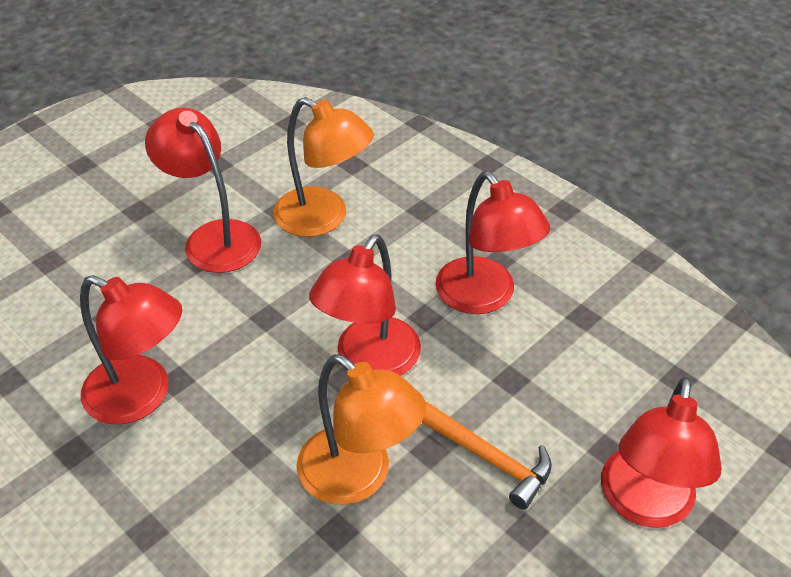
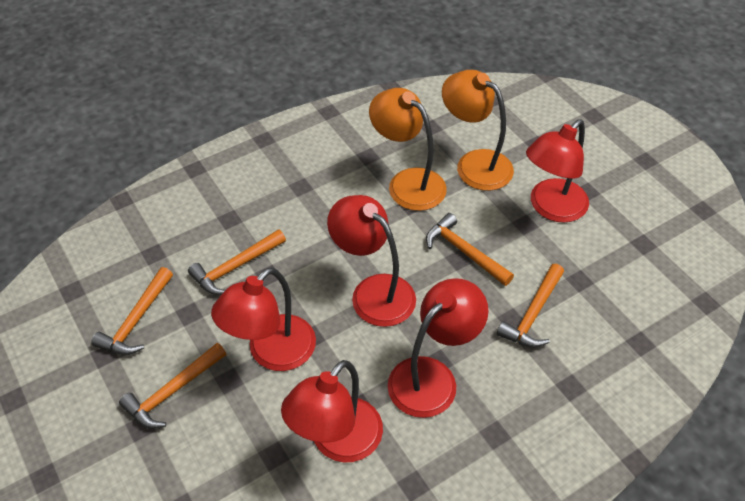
orange hammer: 1 -> 5

